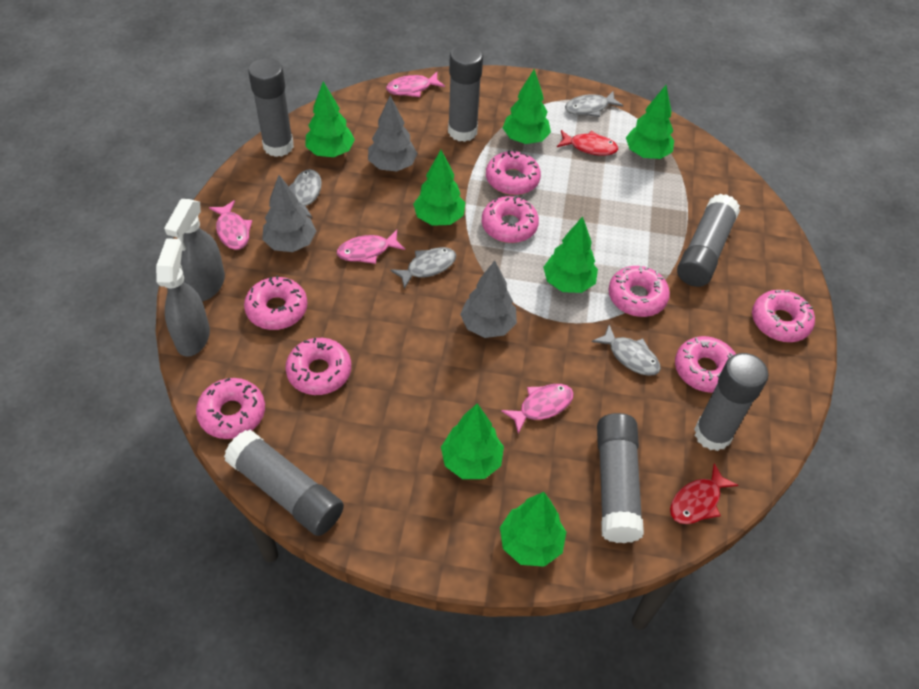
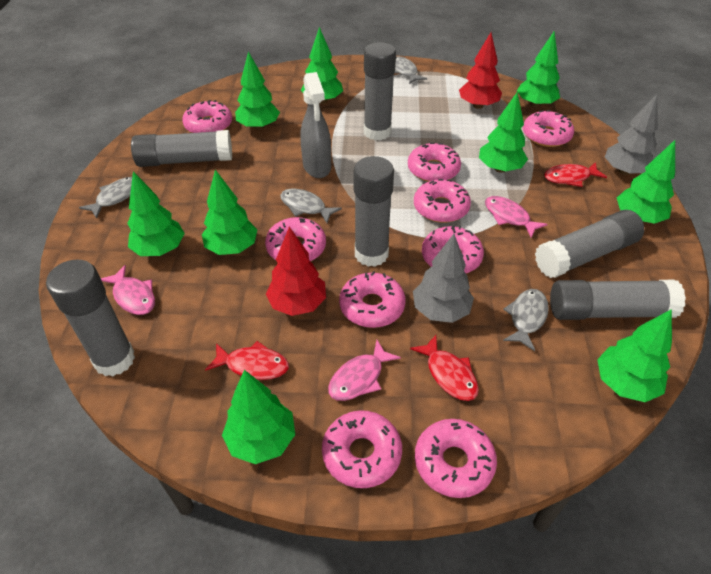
green tree: 7 -> 9
grey spray bottle: 2 -> 1
grey tree: 3 -> 2
pink donut: 8 -> 9
pink fish: 4 -> 3
red fish: 2 -> 3
red tree: 0 -> 2

